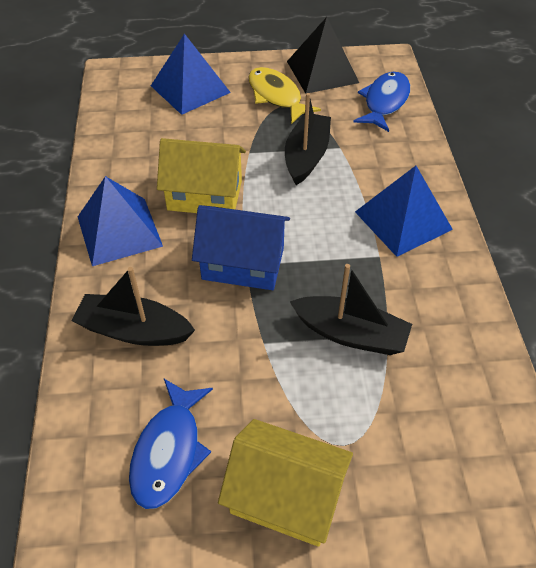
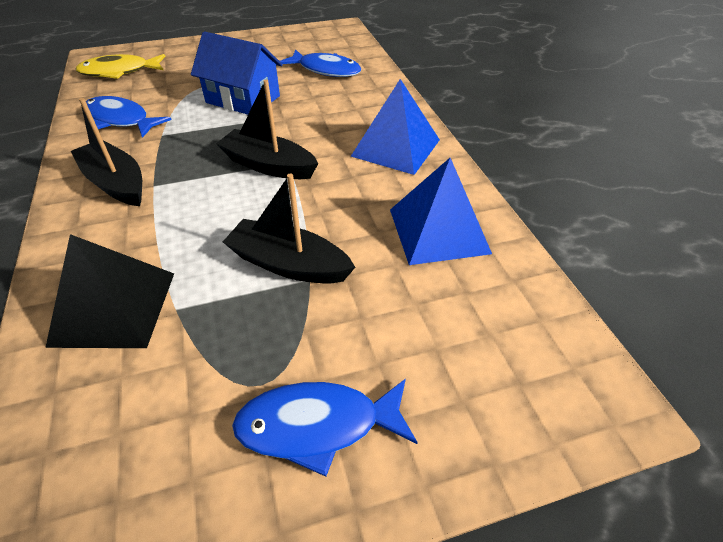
blue fish: 2 -> 3
blue pyramid: 3 -> 2
yellow house: 2 -> 0

